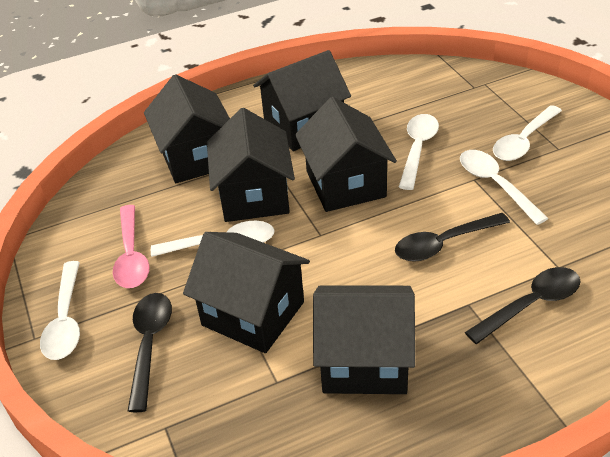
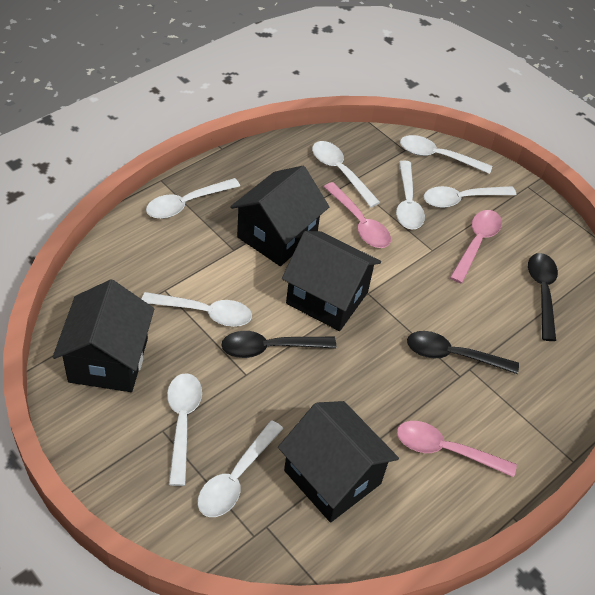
black house: 6 -> 4
pink spoon: 1 -> 3
white spoon: 5 -> 8

